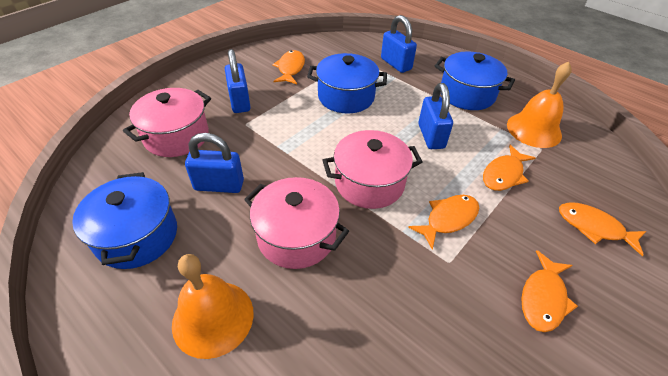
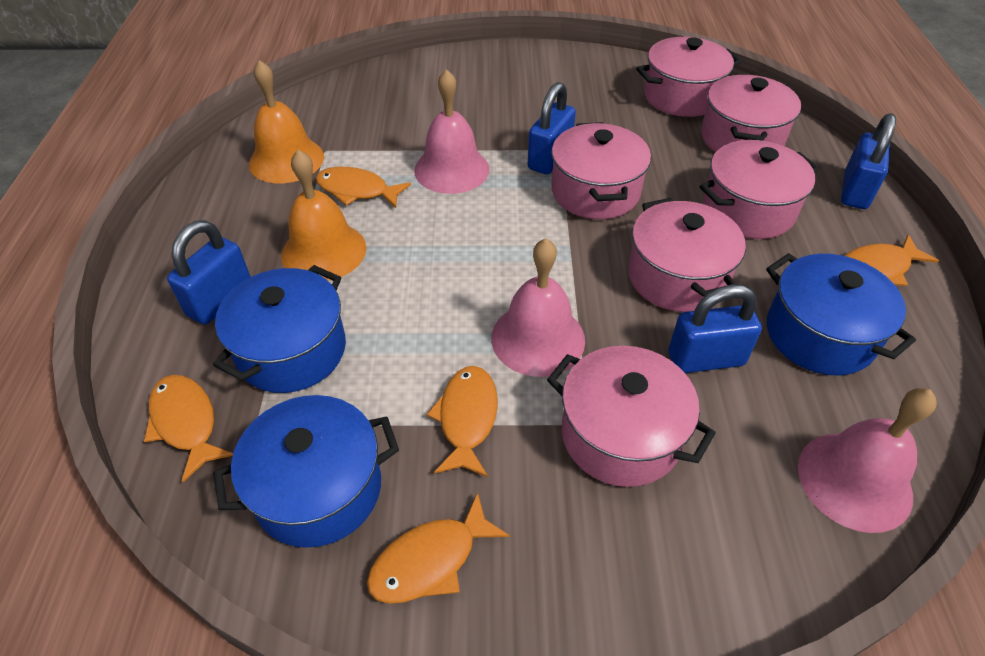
pink bell: 0 -> 3
pink pot: 3 -> 6

